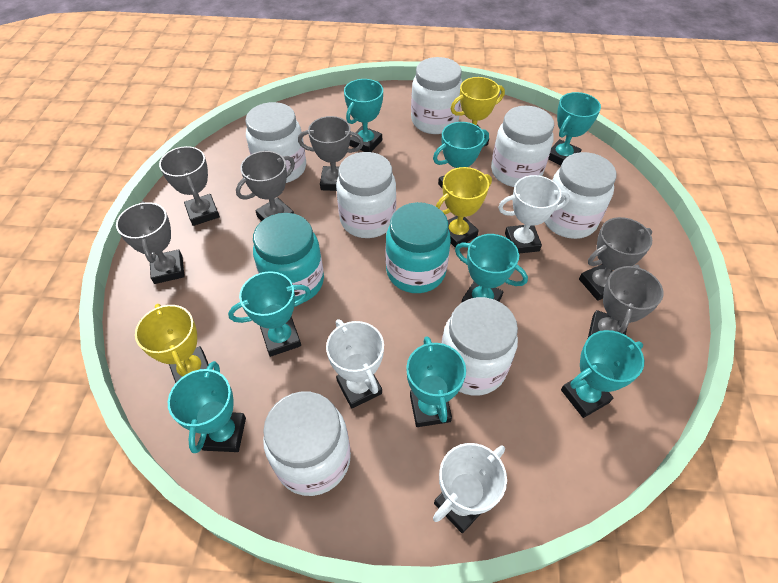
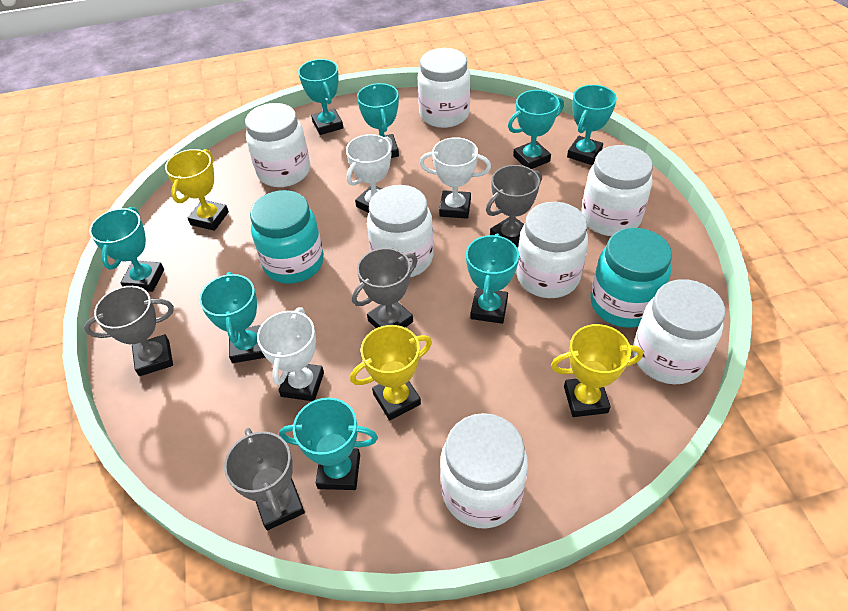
grey trophy: 6 -> 4

